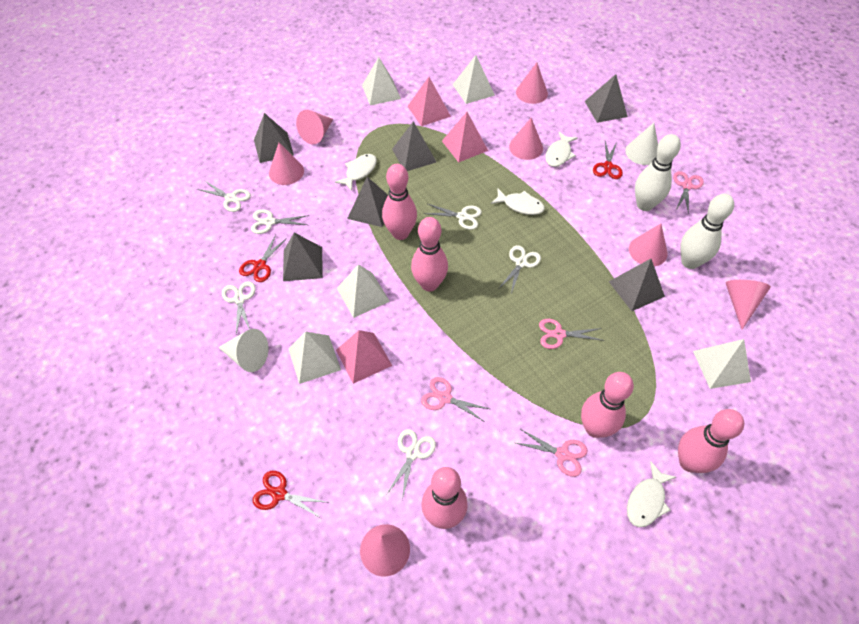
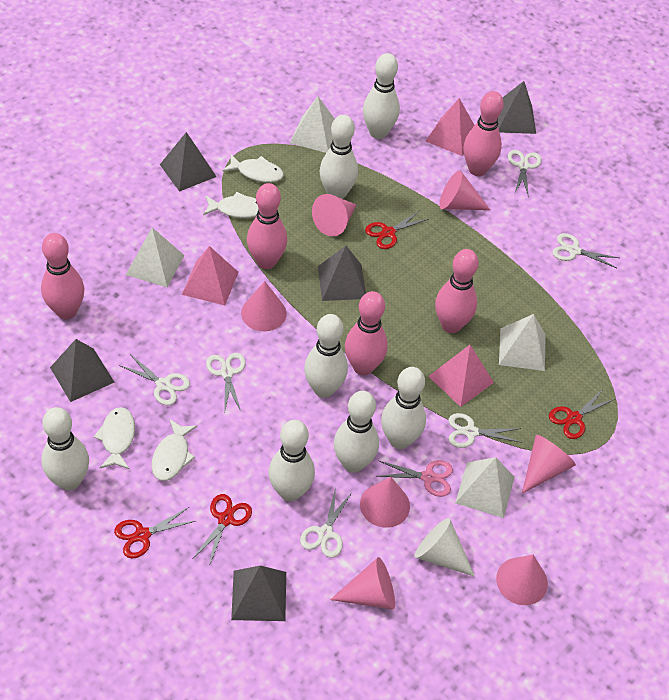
grey pyramid: 6 -> 5
pink scissors: 4 -> 1
red scissors: 3 -> 4
white bowling pin: 2 -> 7
white cone: 2 -> 1
white pyramid: 5 -> 4

